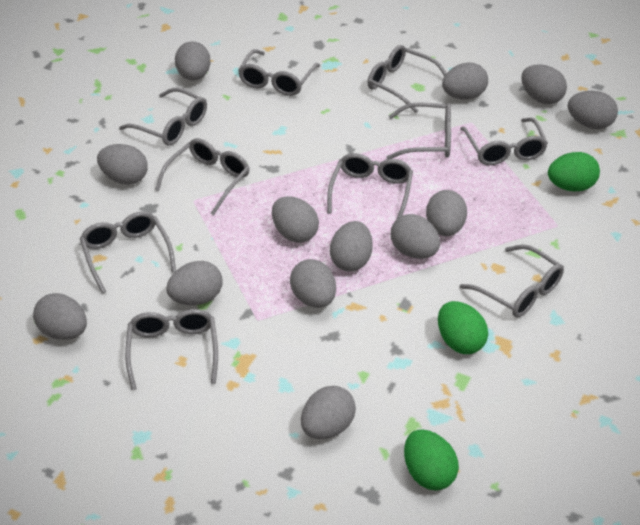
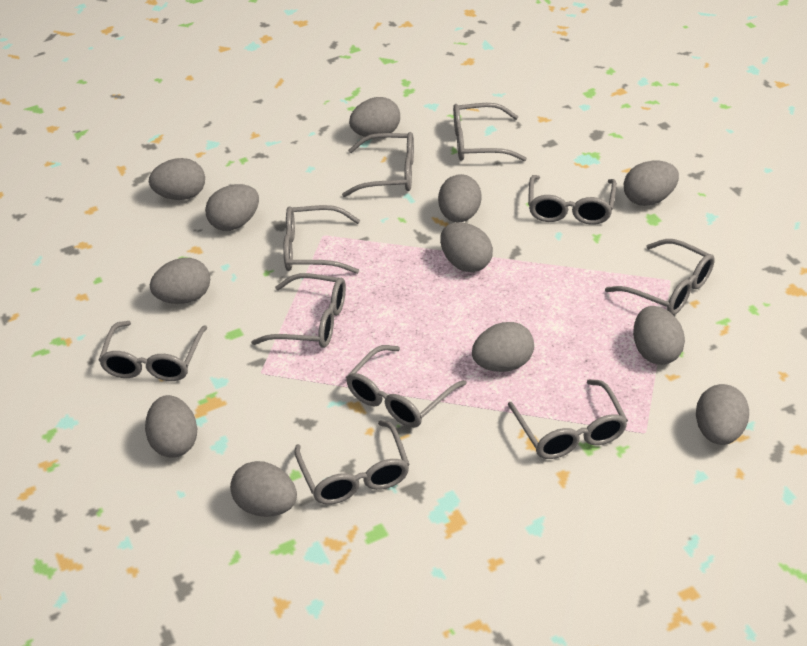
green egg: 3 -> 0
grey egg: 13 -> 12

